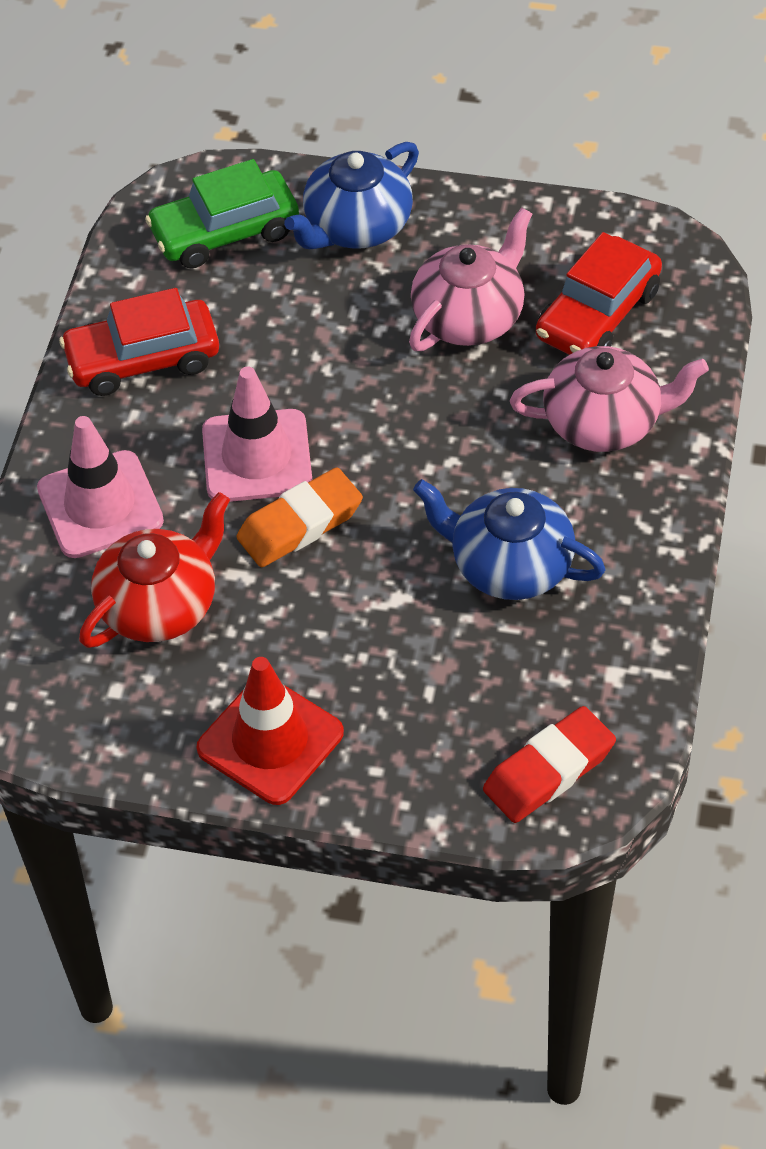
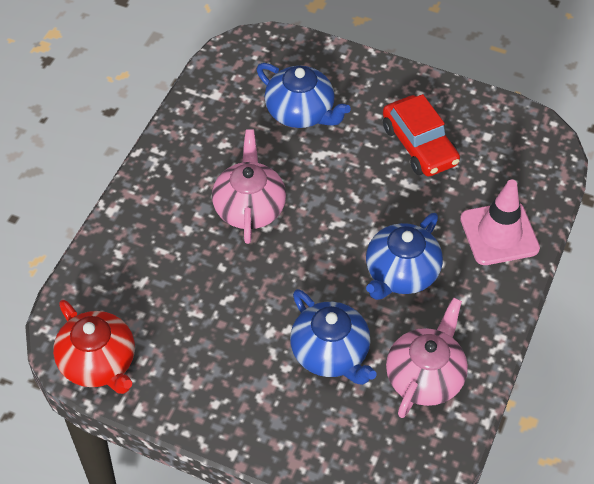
blue teapot: 2 -> 3
green car: 1 -> 0
orange eraser: 1 -> 0
pink traffic cone: 2 -> 1
red car: 2 -> 1
red eraser: 1 -> 0
red traffic cone: 1 -> 0

